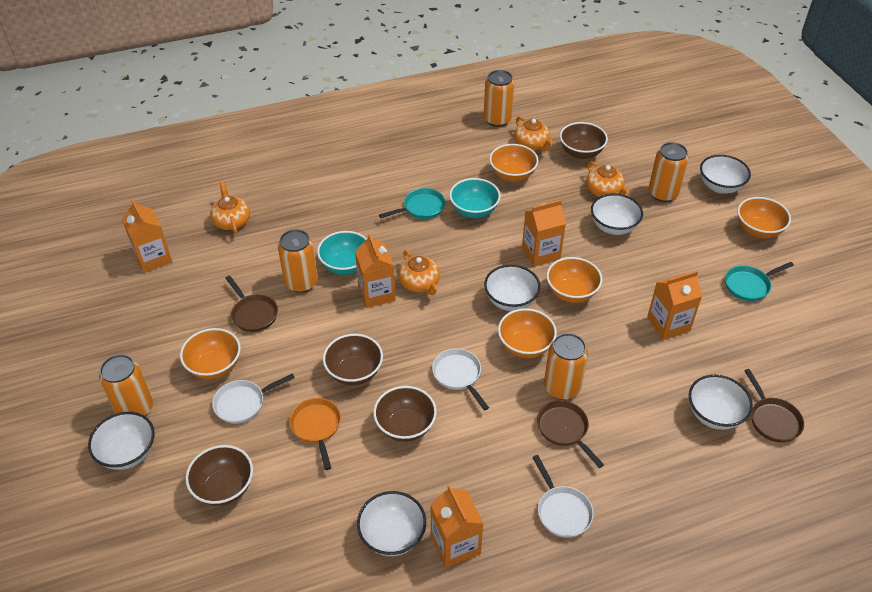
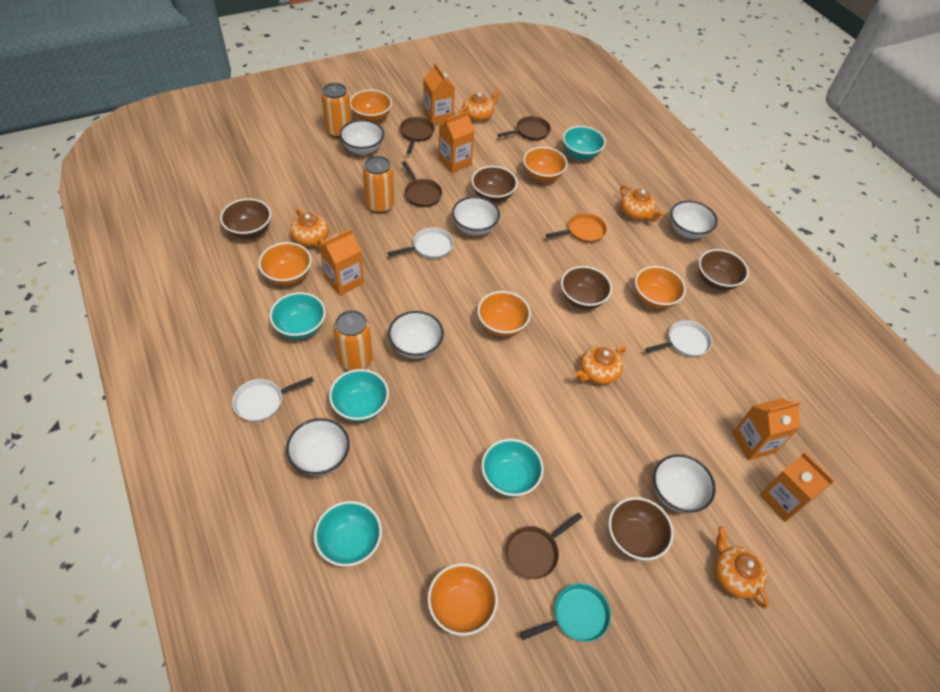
brown bowl: 4 -> 5
brown pan: 3 -> 4
orange bowl: 5 -> 6
orange can: 5 -> 3
orange teapot: 4 -> 5
turquoise bowl: 2 -> 5
turquoise pan: 2 -> 1

